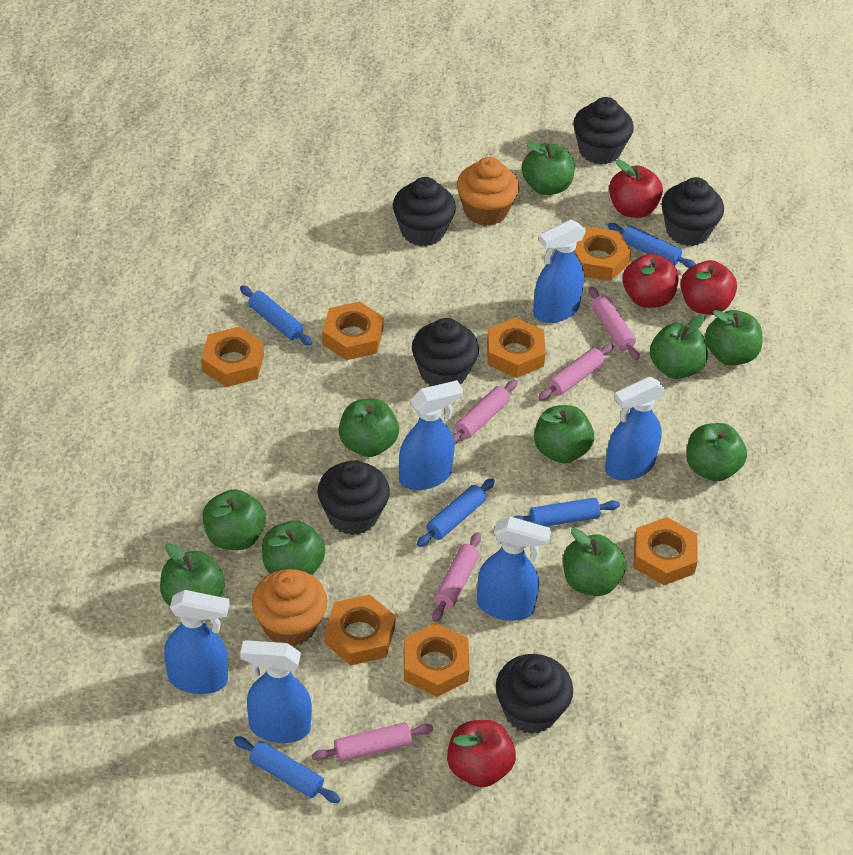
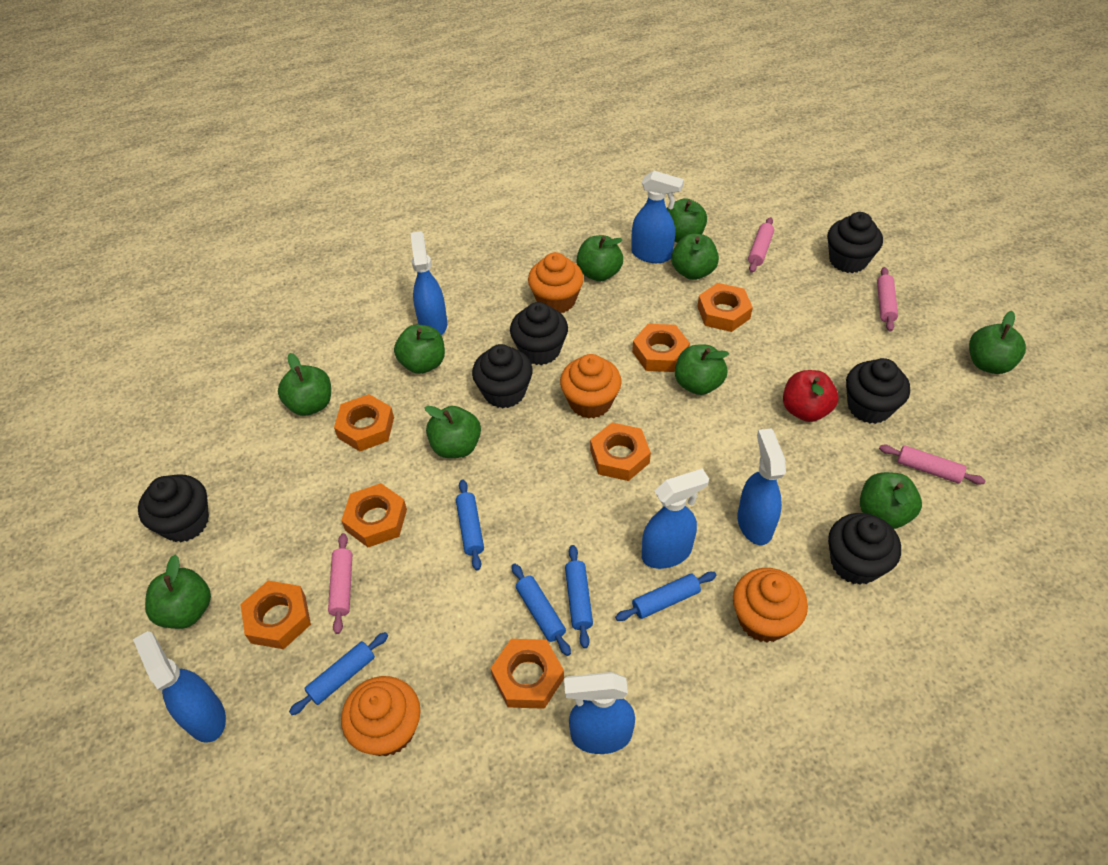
orange cupcake: 2 -> 4
pink rolling pin: 5 -> 4
red apple: 4 -> 1

